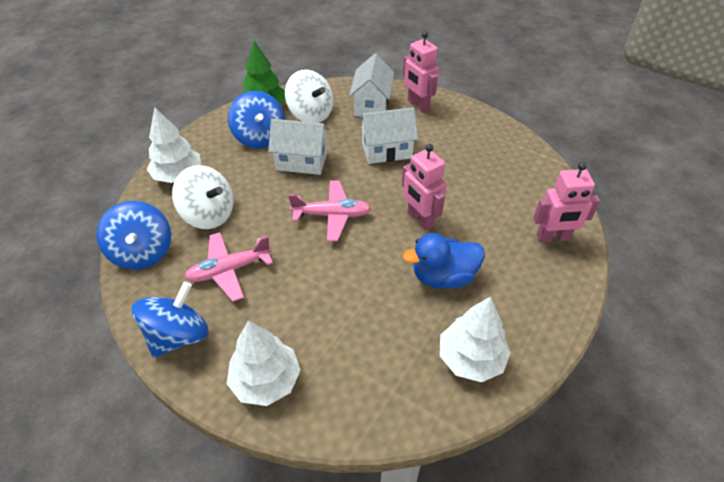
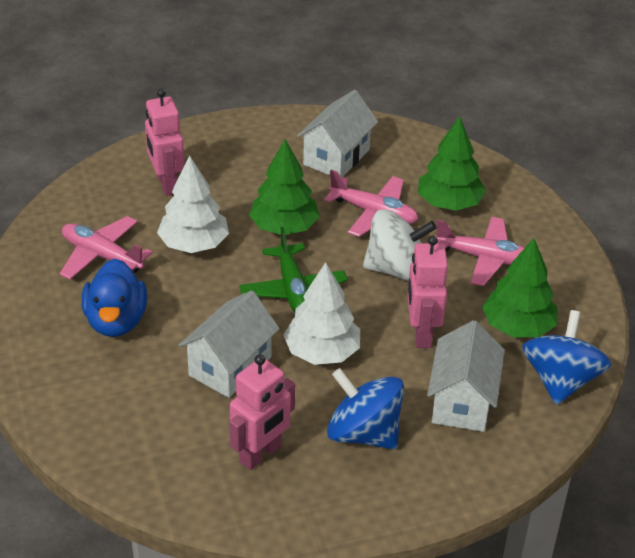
blue spinning top: 3 -> 2
green plane: 0 -> 1
green tree: 1 -> 3
pink plane: 2 -> 3
white spinning top: 2 -> 1
white tree: 3 -> 2

